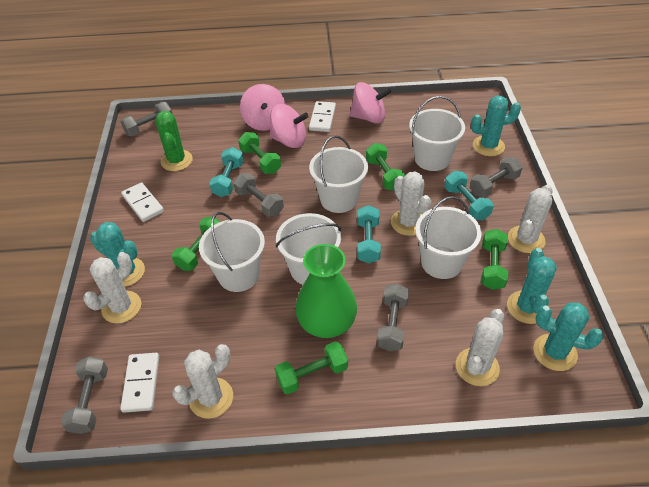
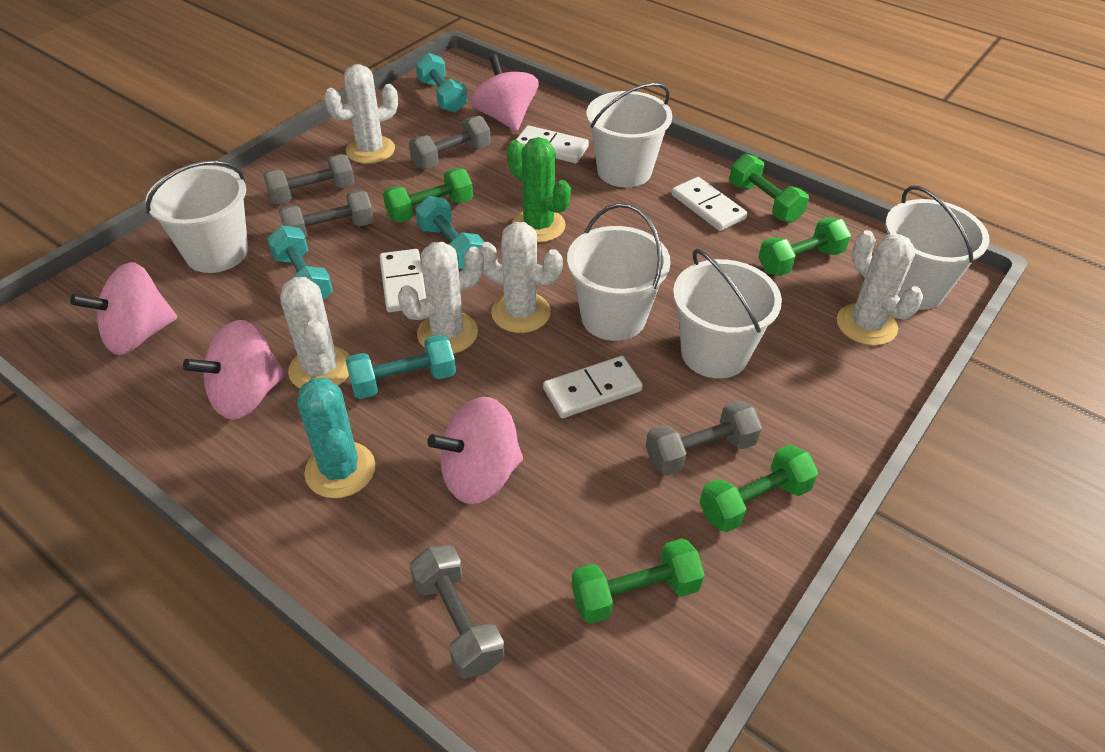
green vase: 1 -> 0
pink spinning top: 3 -> 4
turquoise cactus: 4 -> 1
turquoise dumbbell: 3 -> 4
white domino: 3 -> 4

